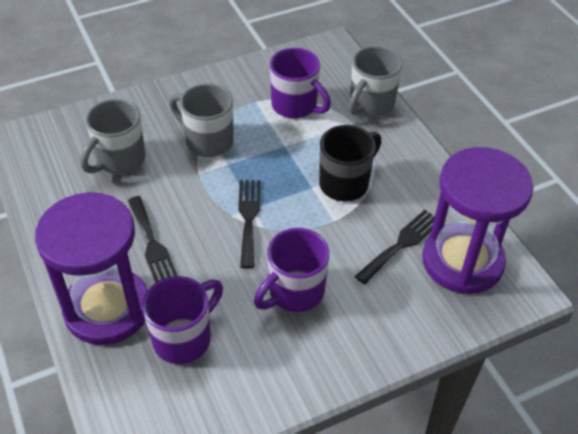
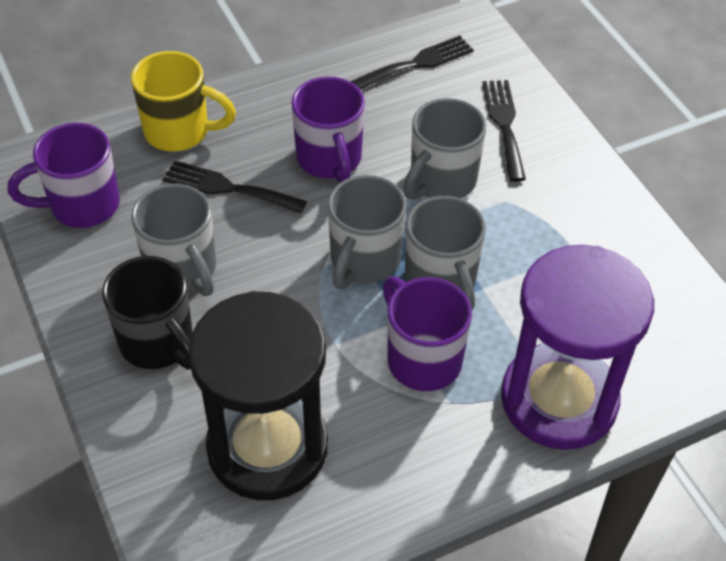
black hourglass: 0 -> 1
grey mug: 3 -> 4
purple hourglass: 2 -> 1
yellow mug: 0 -> 1

